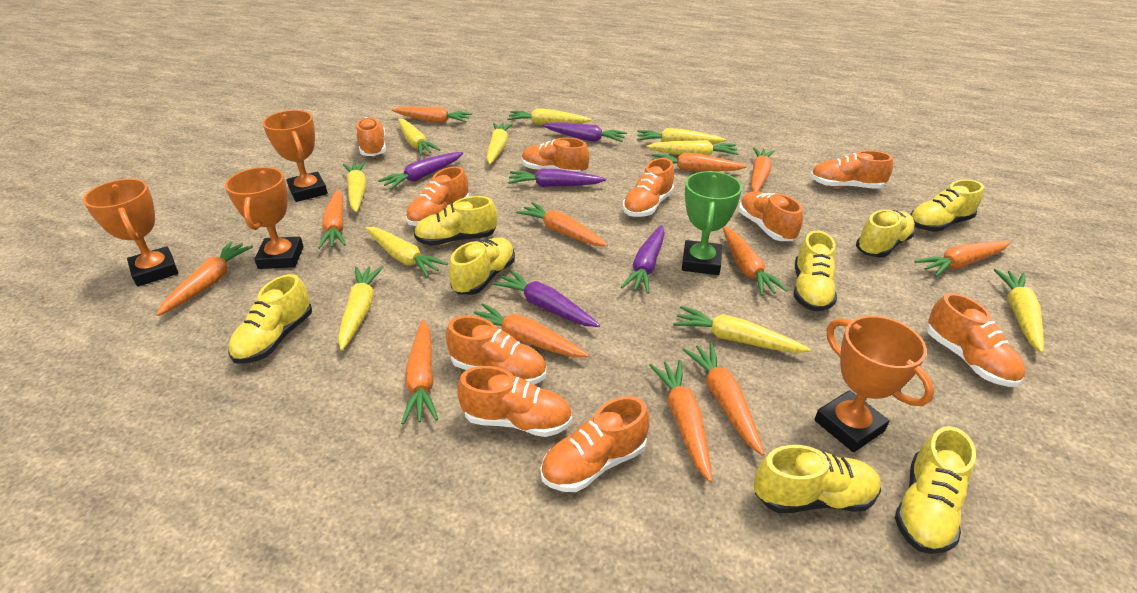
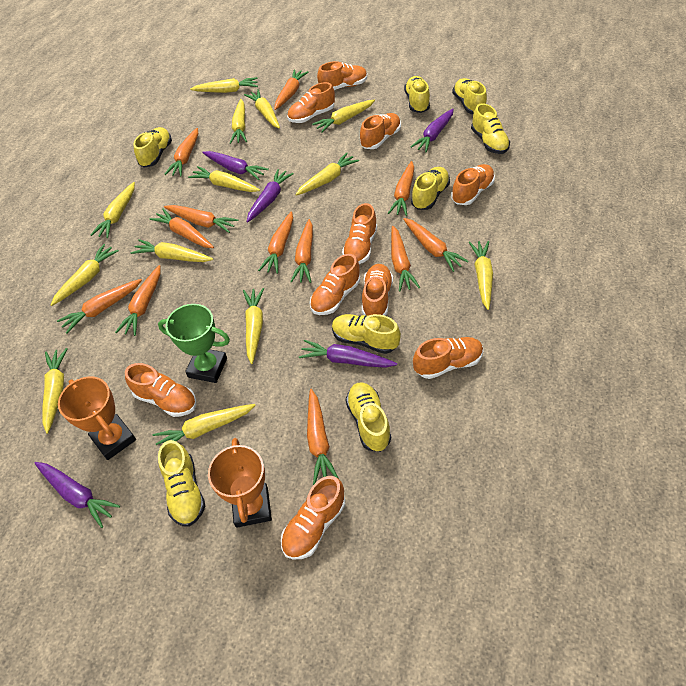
orange trophy: 4 -> 2
yellow carrot: 10 -> 13

